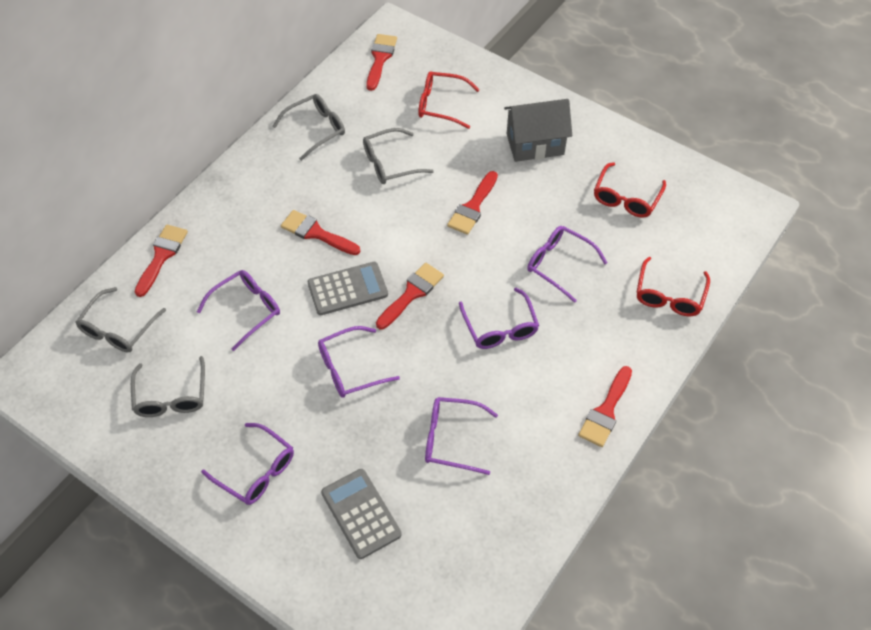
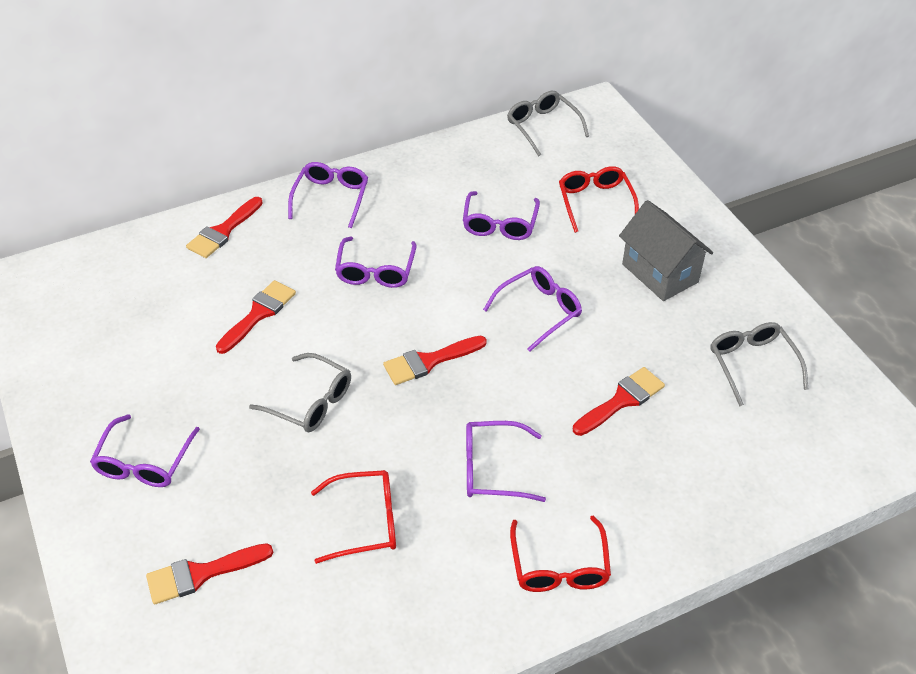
grey calculator: 2 -> 0
grey glasses: 4 -> 3
red brush: 6 -> 5

